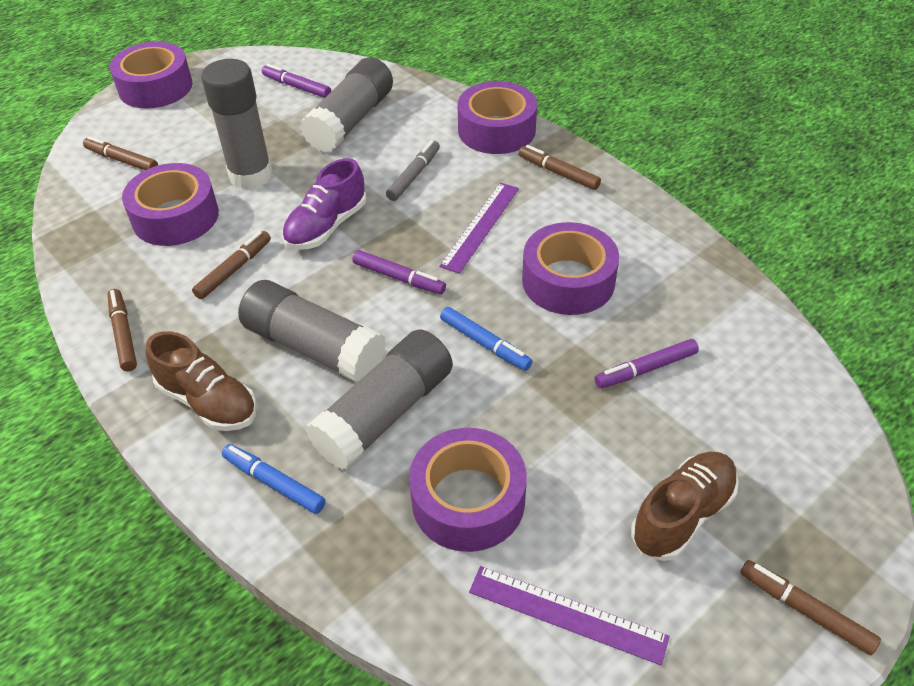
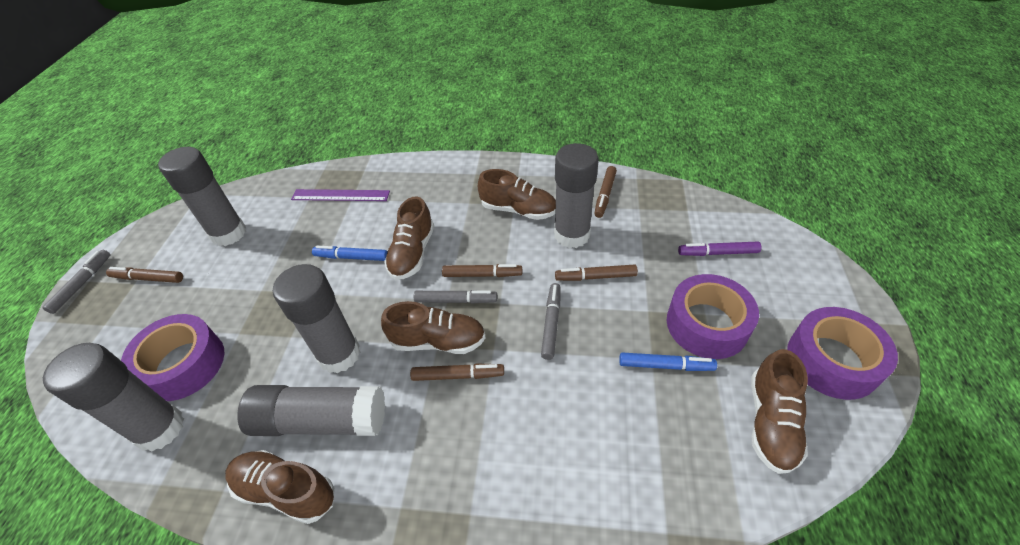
brown shoe: 2 -> 5
grey glue stick: 4 -> 5
grey marker: 1 -> 3
purple marker: 3 -> 1
purple ruler: 2 -> 1
purple shoe: 1 -> 0
purple tape: 5 -> 3

